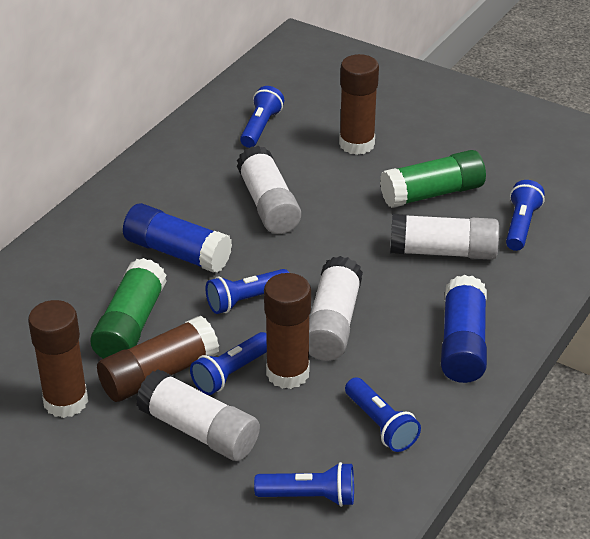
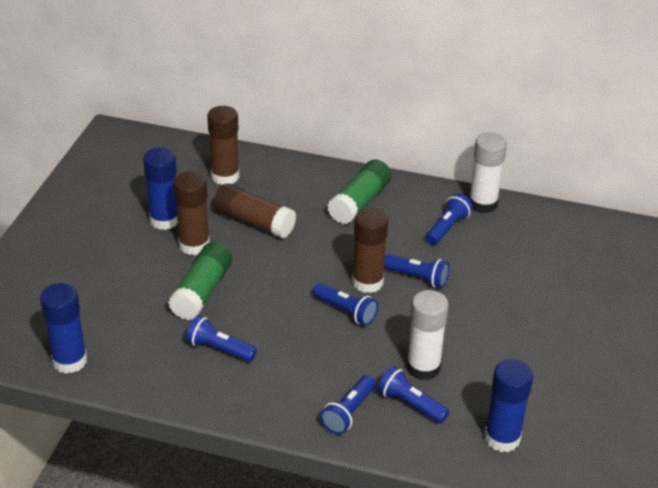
blue glue stick: 2 -> 3
white glue stick: 4 -> 2

